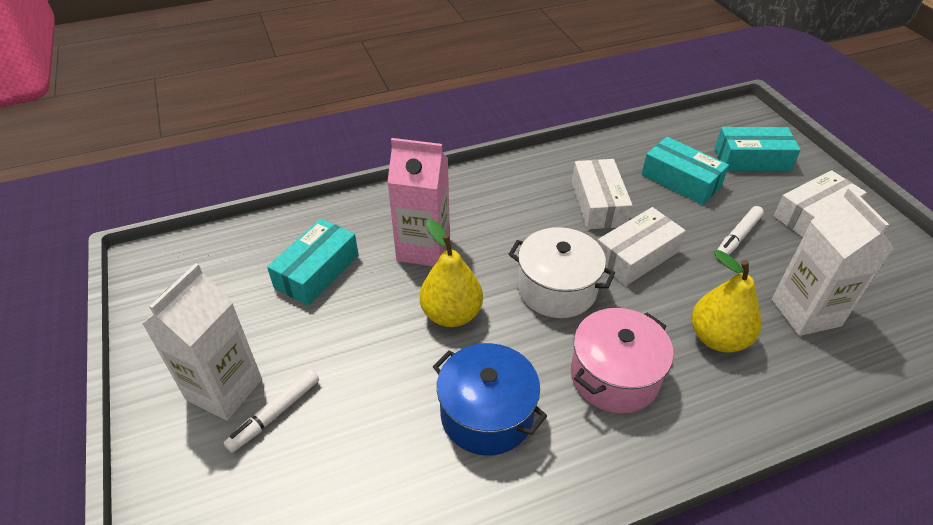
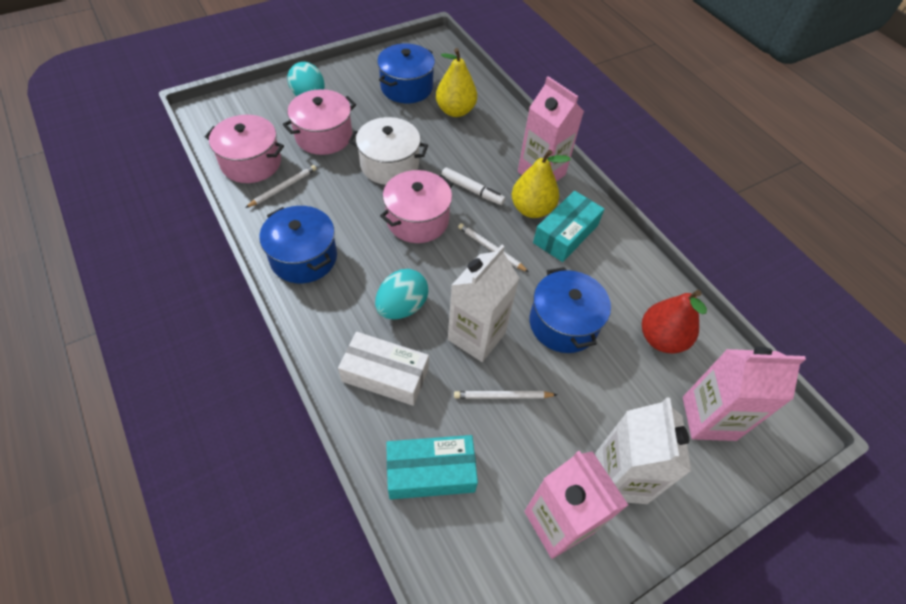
blue pot: 1 -> 3
pink carton: 1 -> 3
pink pot: 1 -> 3
red pear: 0 -> 1
turquoise box: 3 -> 2
turquoise egg: 0 -> 2
white box: 3 -> 1
white marker: 2 -> 1
white pencil: 0 -> 3

